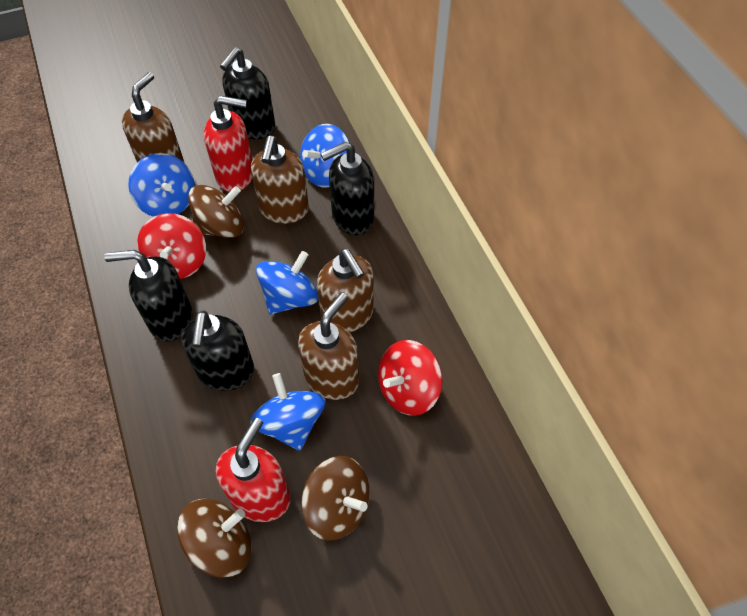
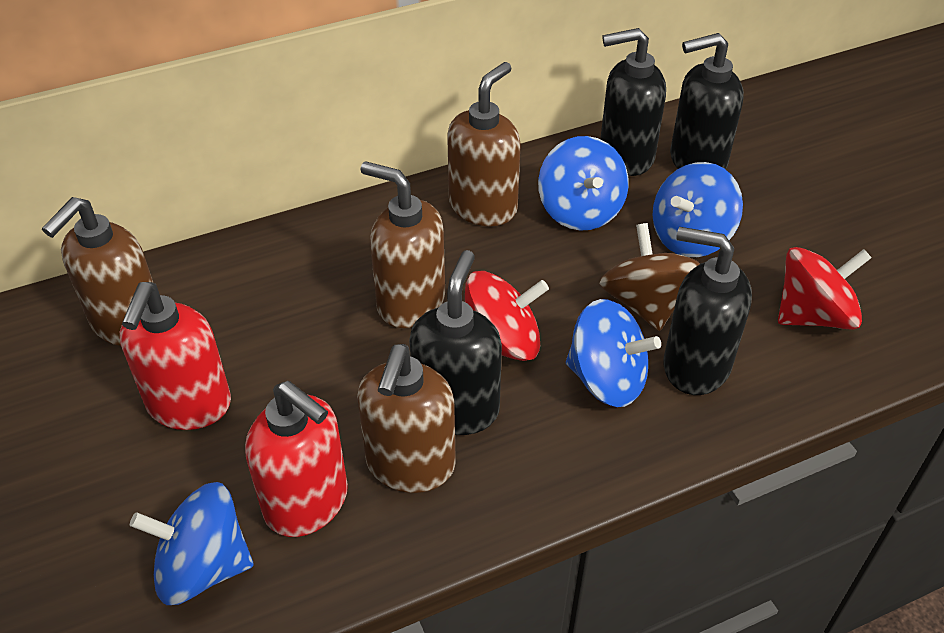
brown spinning top: 3 -> 1

